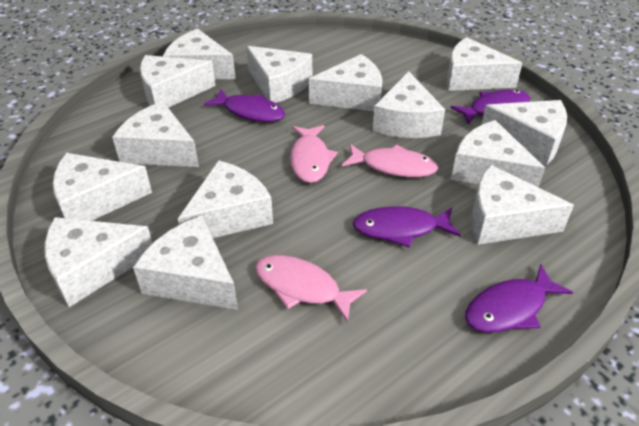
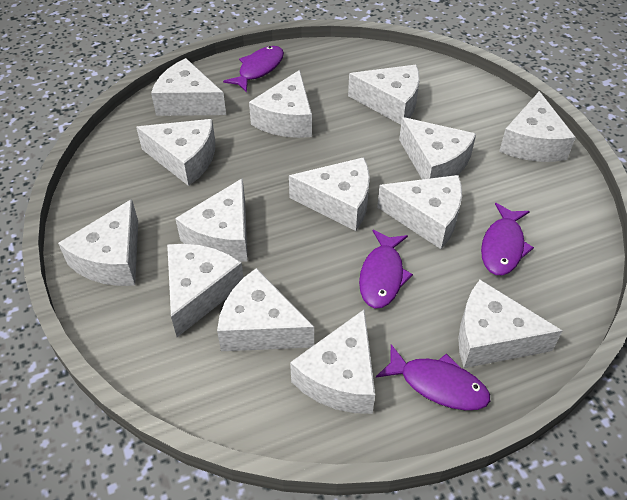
pink fish: 3 -> 0

